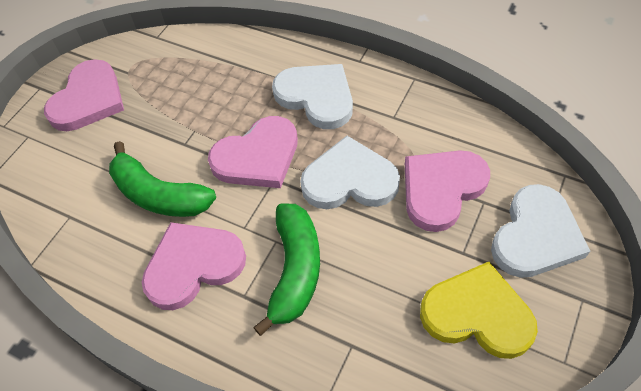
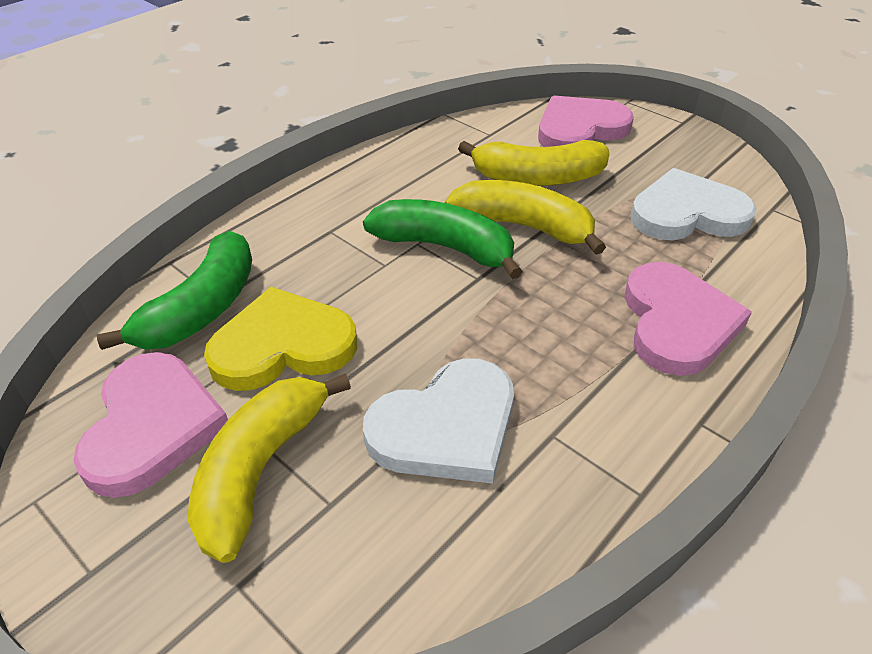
pink heart: 4 -> 3
white heart: 3 -> 2
yellow banana: 0 -> 3

